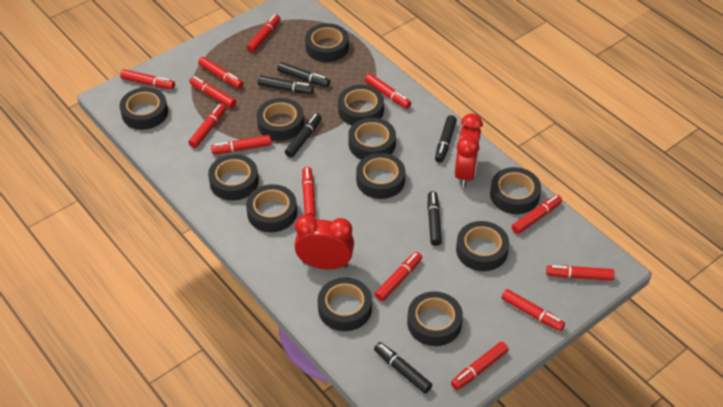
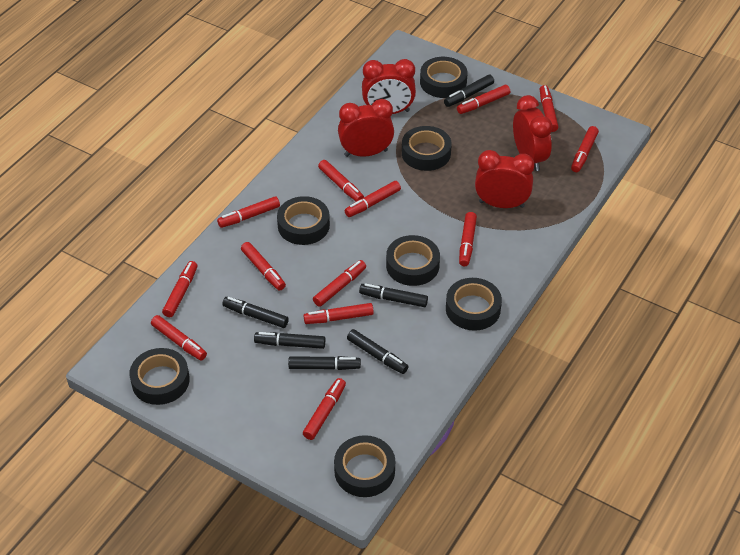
black tape: 12 -> 7
red clock: 2 -> 4

